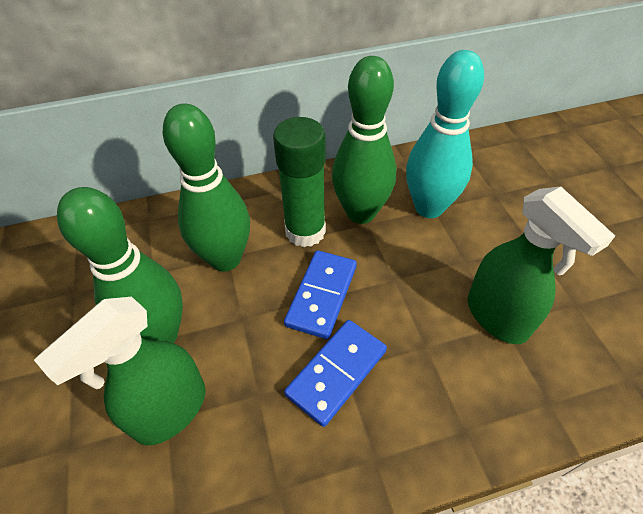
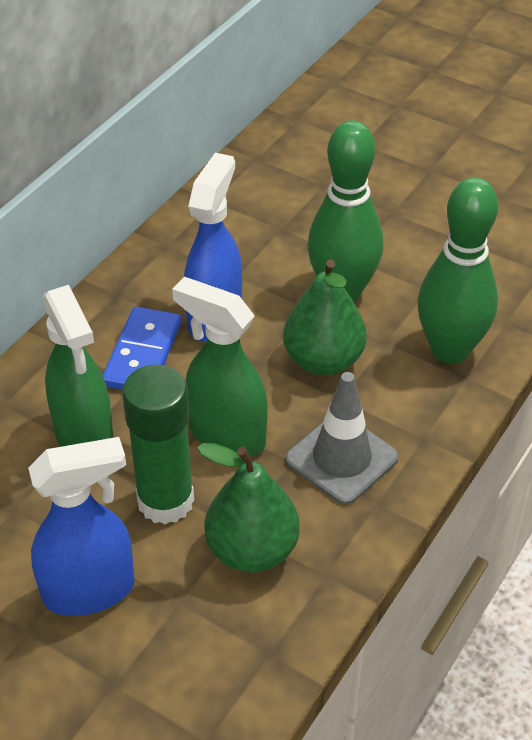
blue domino: 2 -> 1
blue spray bottle: 0 -> 2
green bowling pin: 3 -> 2
green pear: 0 -> 2
grey traffic cone: 0 -> 1
turquoise bowling pin: 1 -> 0

